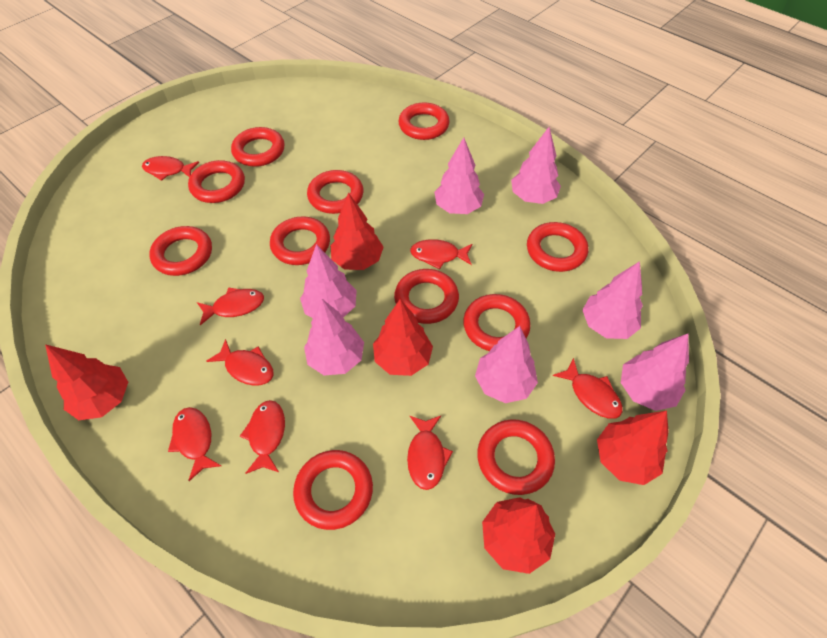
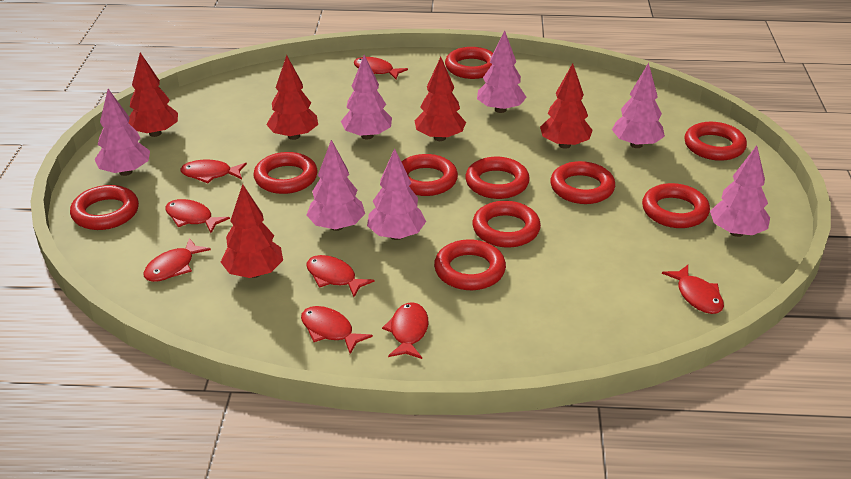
red ring: 11 -> 10

